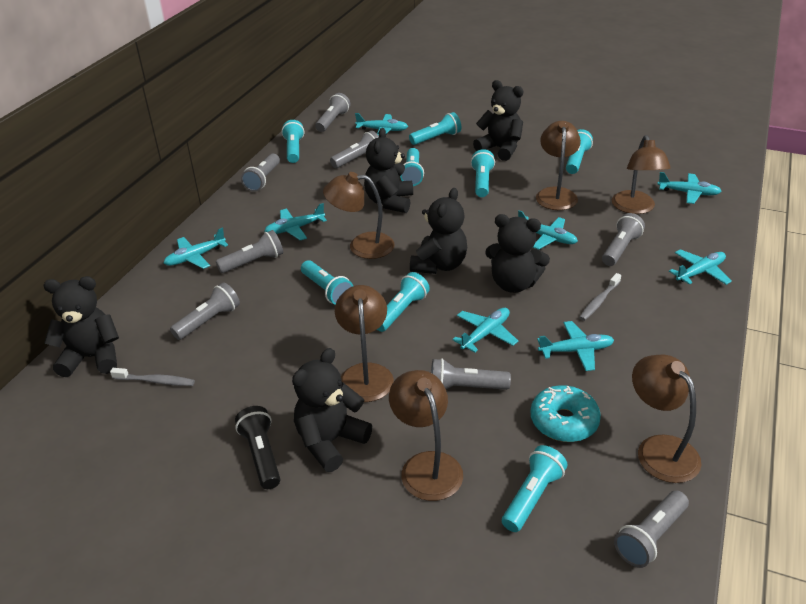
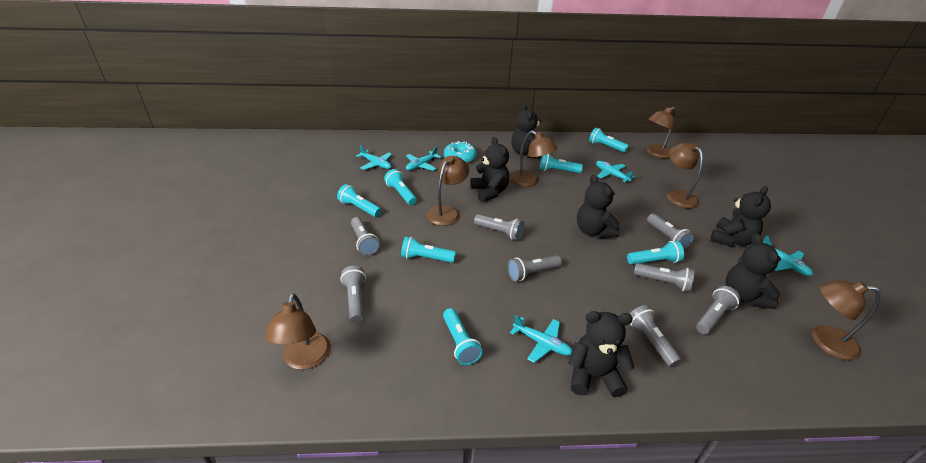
black flashlight: 1 -> 0
grey toothbrush: 2 -> 0
turquoise flashlight: 8 -> 7
turquoise plane: 8 -> 5

